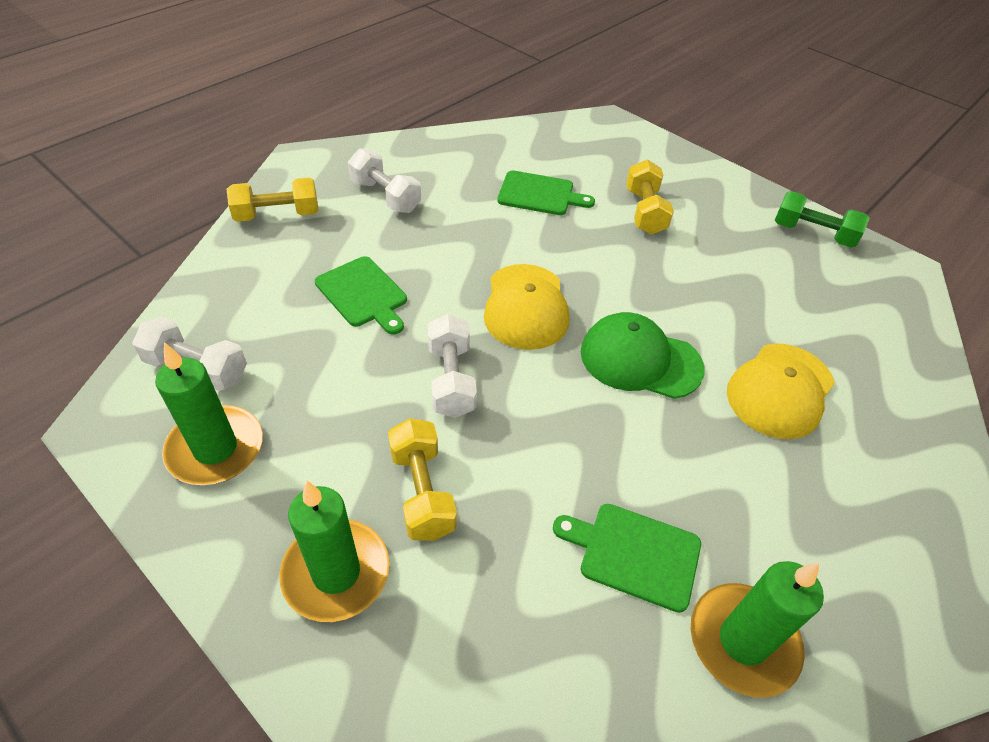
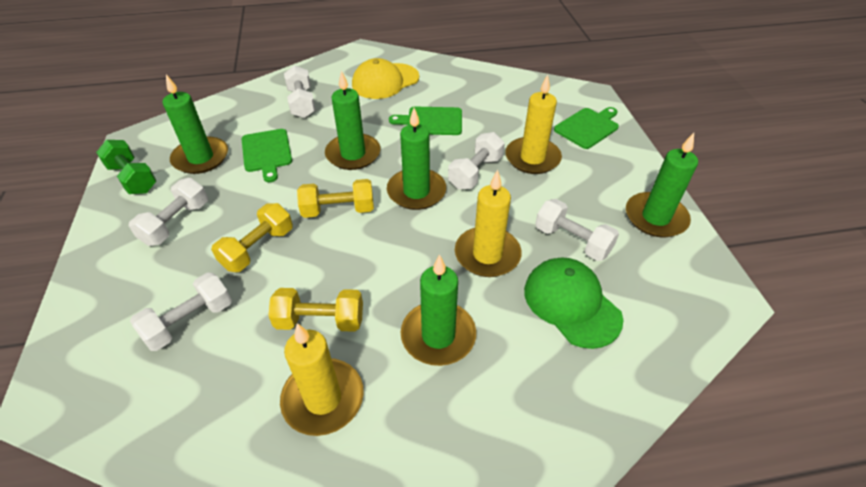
green candle: 3 -> 5
white dumbbell: 3 -> 5
yellow candle: 0 -> 3
yellow cap: 2 -> 1

